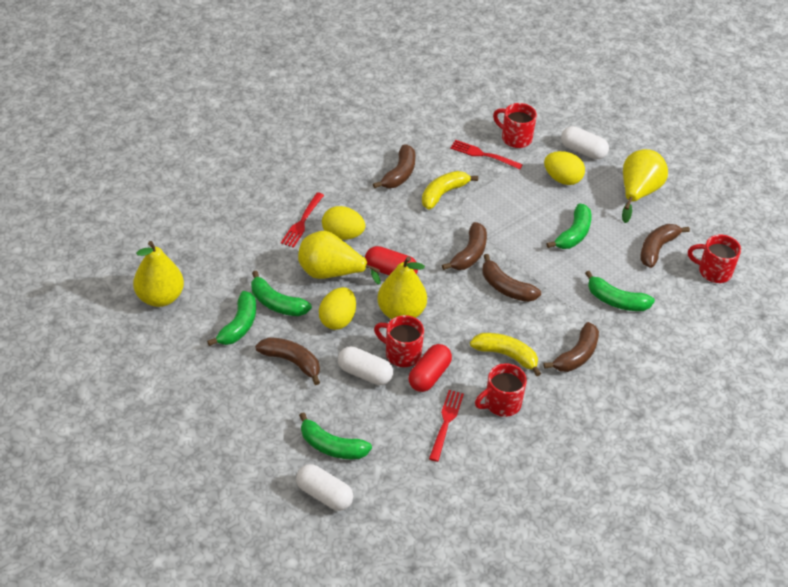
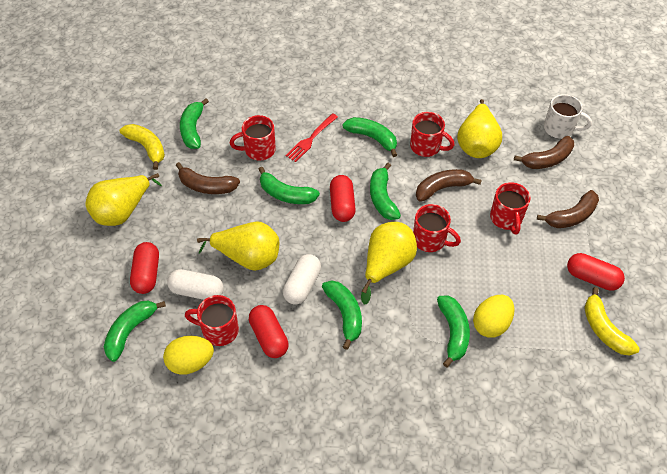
brown banana: 6 -> 4
green banana: 5 -> 7
red capsule: 2 -> 4
red fork: 3 -> 1
red mug: 4 -> 5
white capsule: 3 -> 2
white mug: 0 -> 1
yellow egg: 3 -> 2

